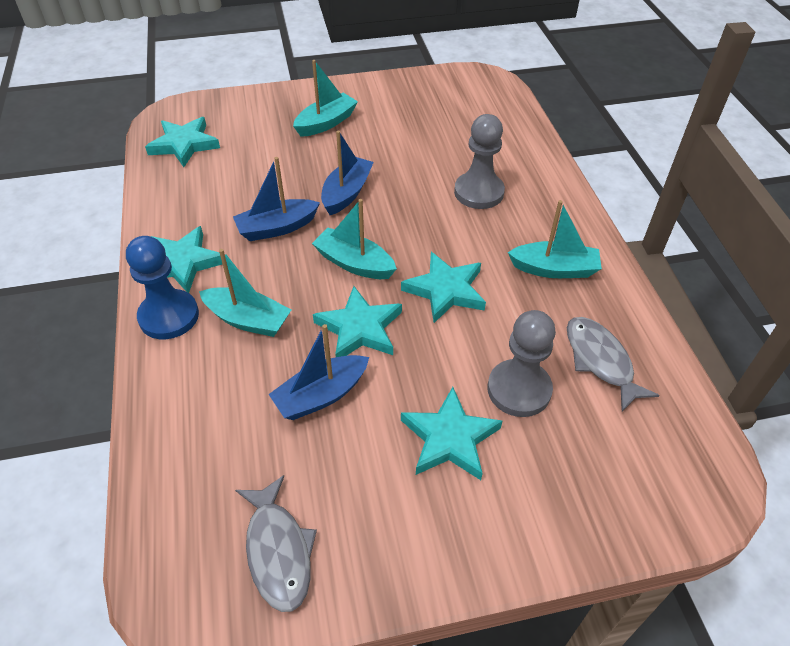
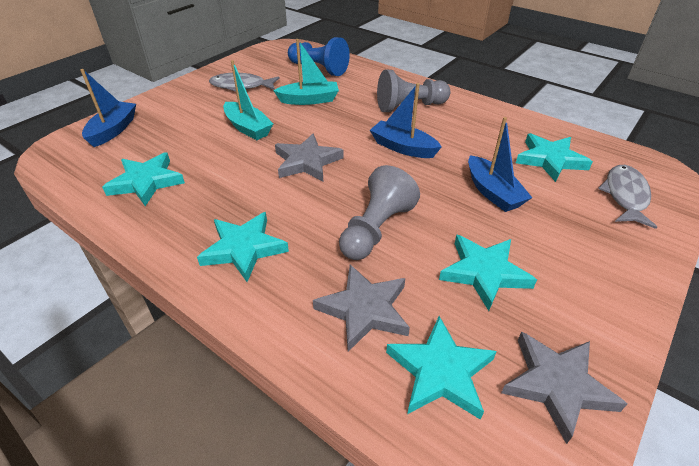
grey star: 0 -> 3
turquoise boat: 4 -> 2

